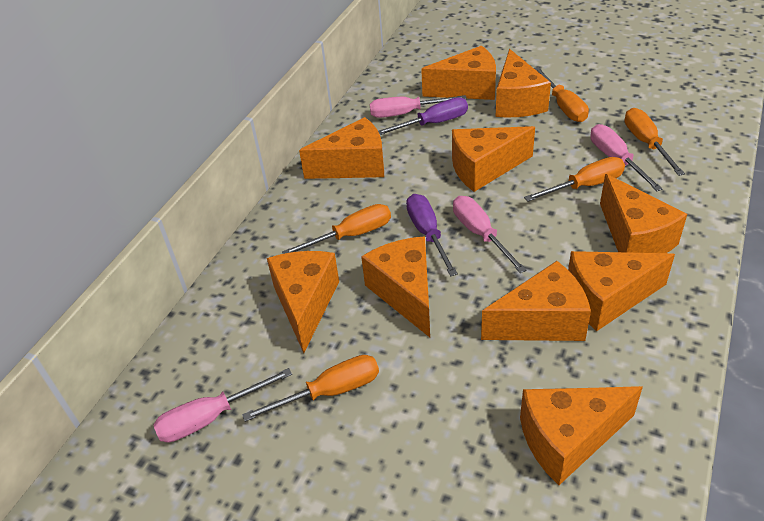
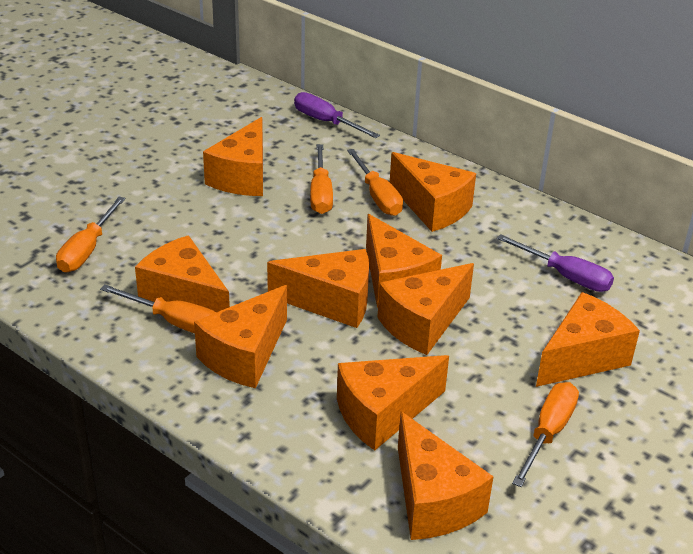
pink screwdriver: 4 -> 0

